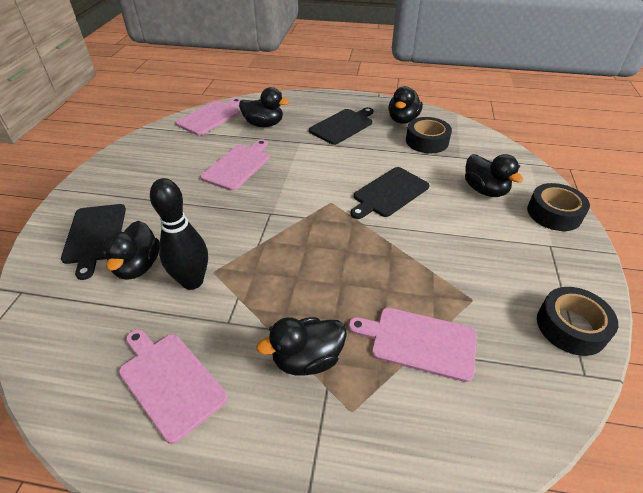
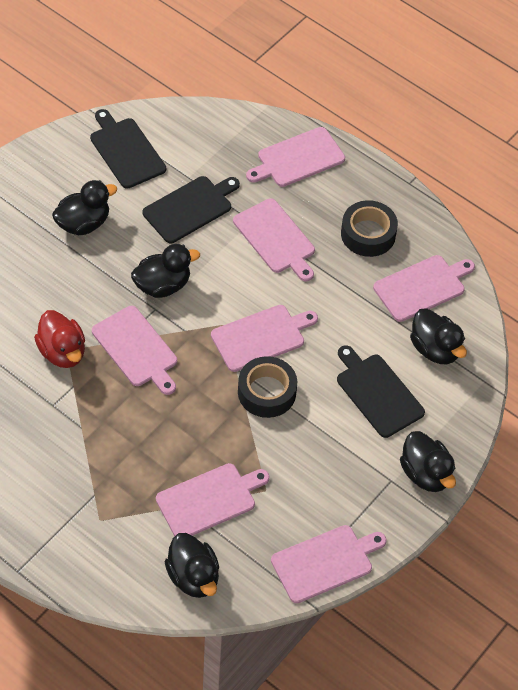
black bowling pin: 1 -> 0
black tape: 3 -> 2
pink cutting board: 4 -> 7
red duck: 0 -> 1

